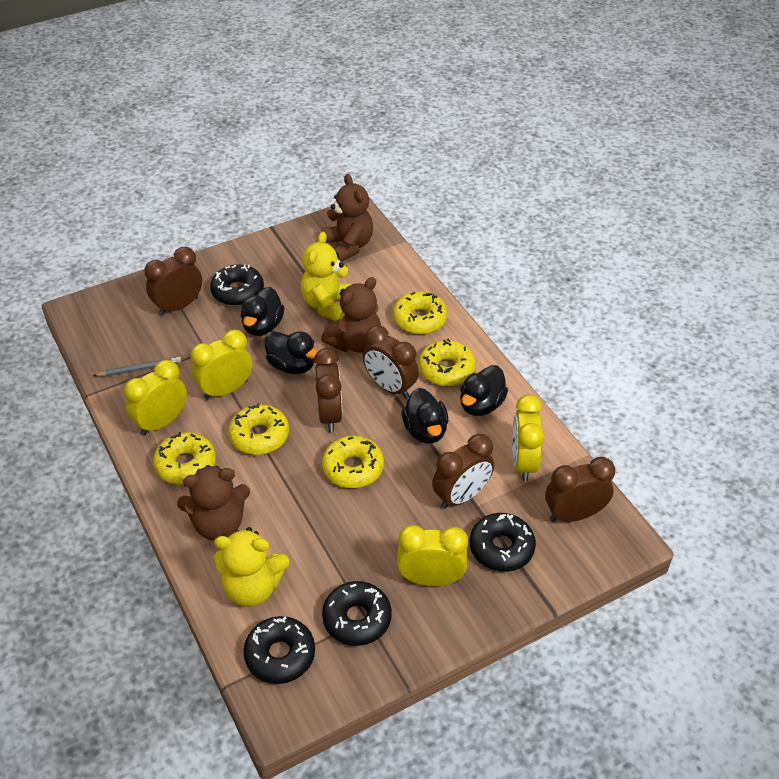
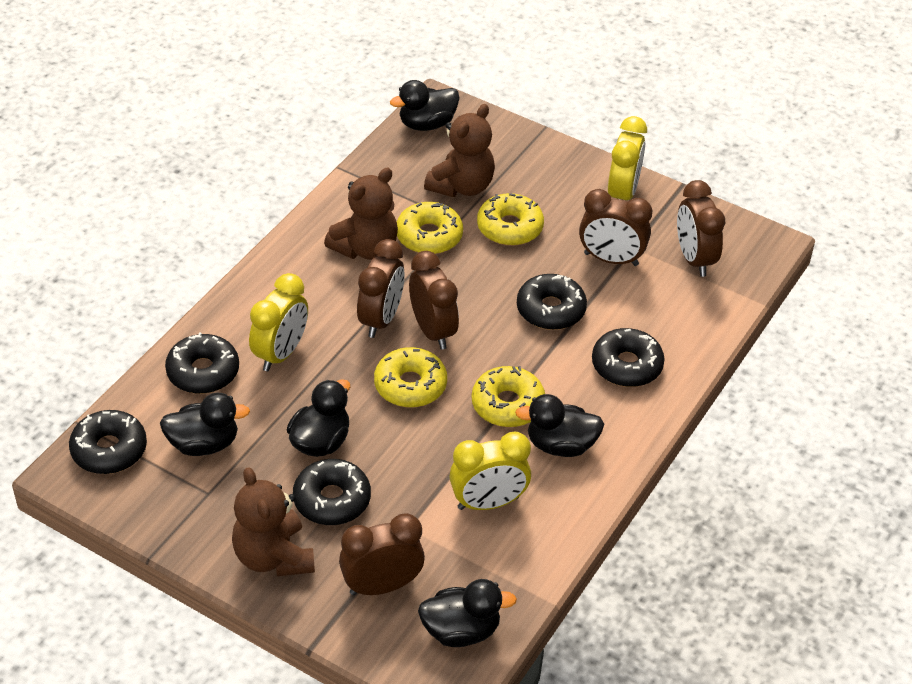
black donut: 4 -> 5
black duck: 4 -> 5
grey pencil: 1 -> 0
yellow clock: 4 -> 3
yellow donut: 5 -> 4
yellow teddy bear: 2 -> 0

